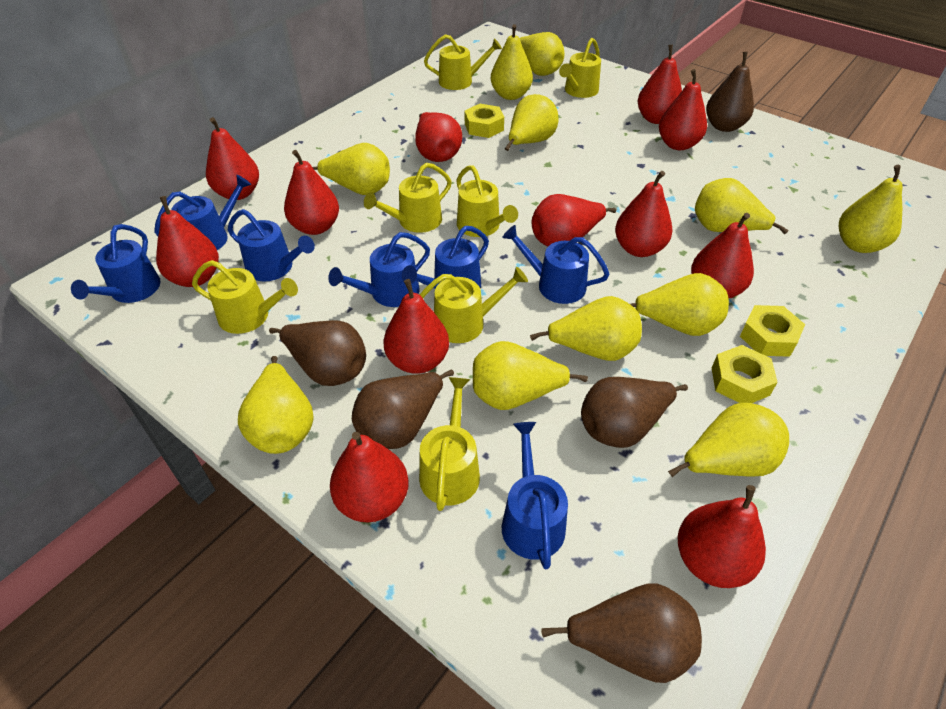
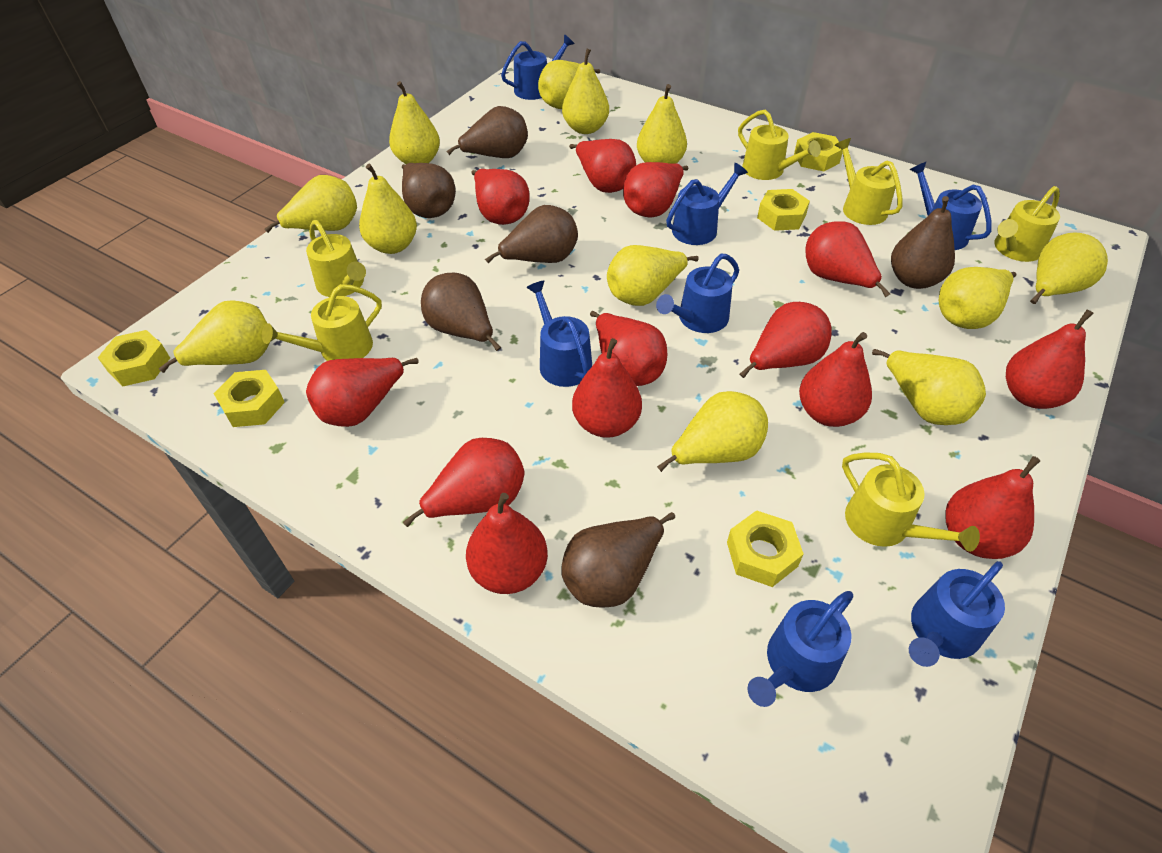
brown pear: 5 -> 6
red pear: 12 -> 13
yellow nut: 3 -> 5
yellow pear: 11 -> 12
yellow watering can: 7 -> 6

